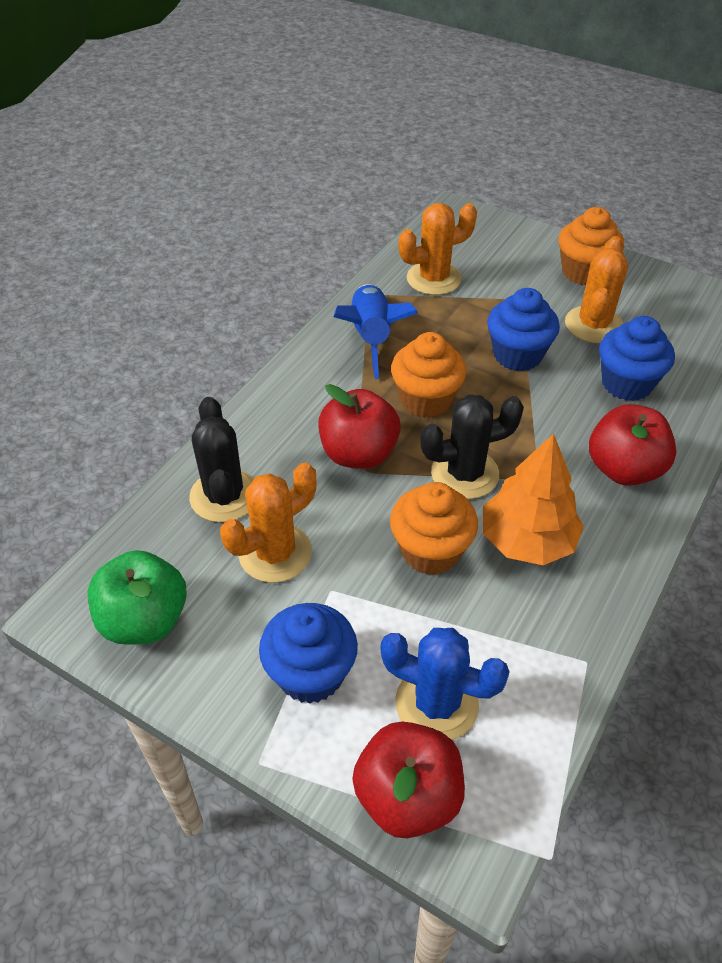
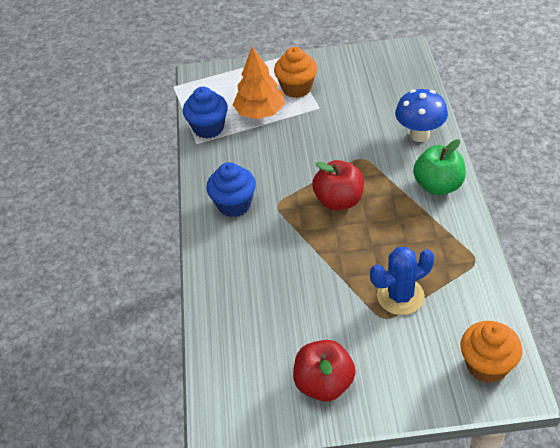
black cactus: 2 -> 0
blue cupcake: 3 -> 2
blue mushroom: 0 -> 1
blue rocket: 1 -> 0
orange cactus: 3 -> 0
orange cupcake: 3 -> 2
red apple: 3 -> 2

